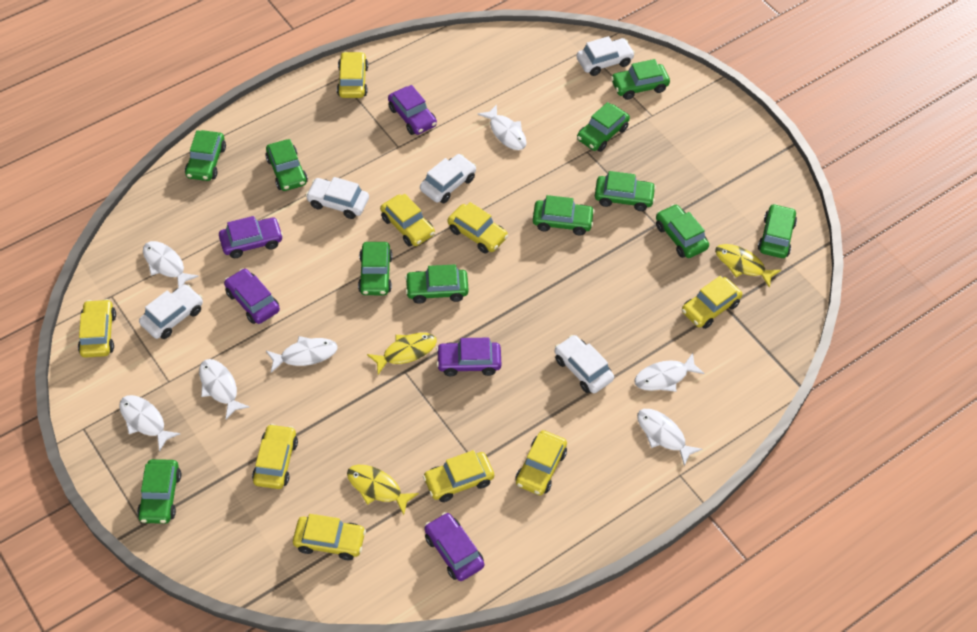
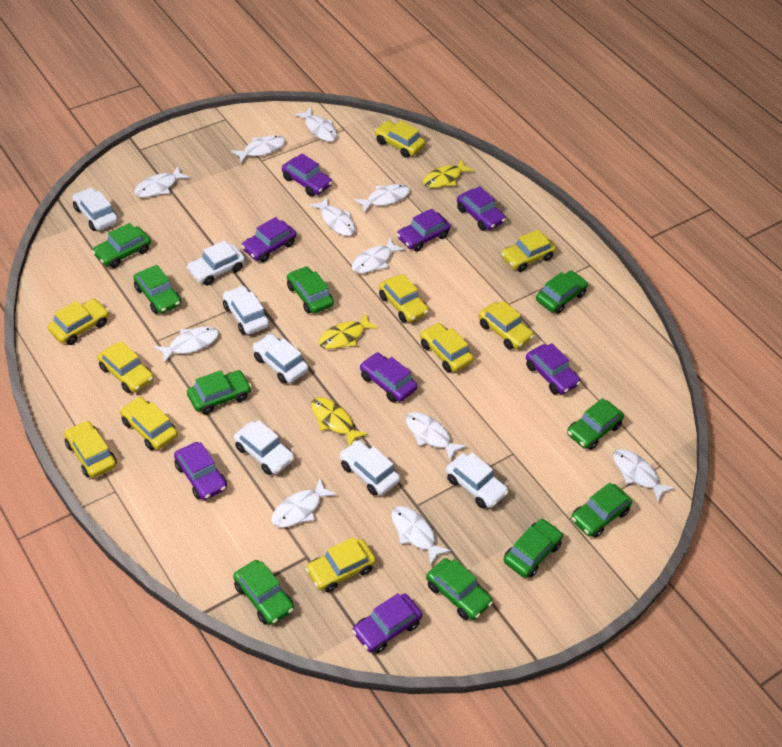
green car: 11 -> 10
purple car: 5 -> 8
white car: 5 -> 7
white fish: 7 -> 11
yellow car: 9 -> 10

